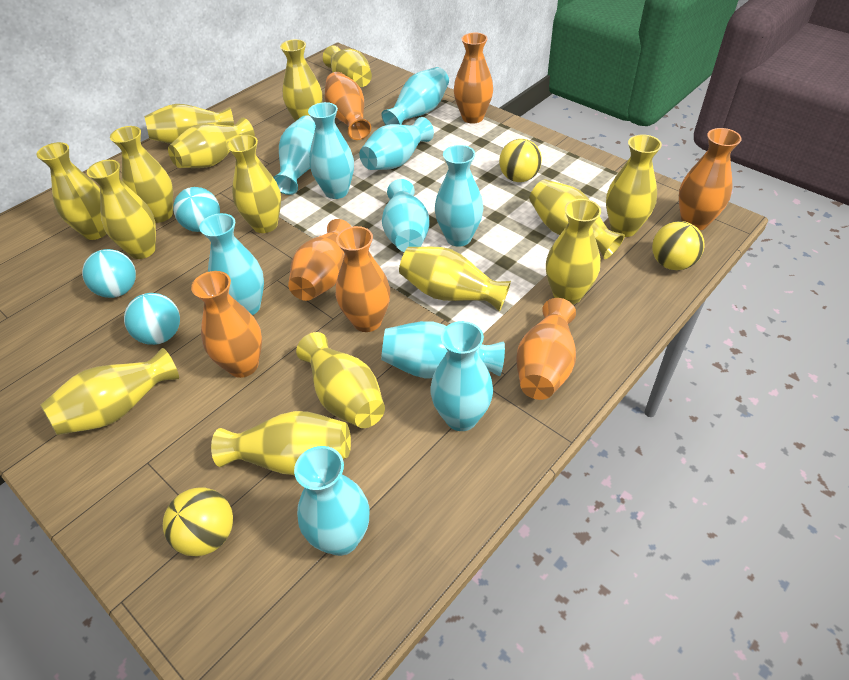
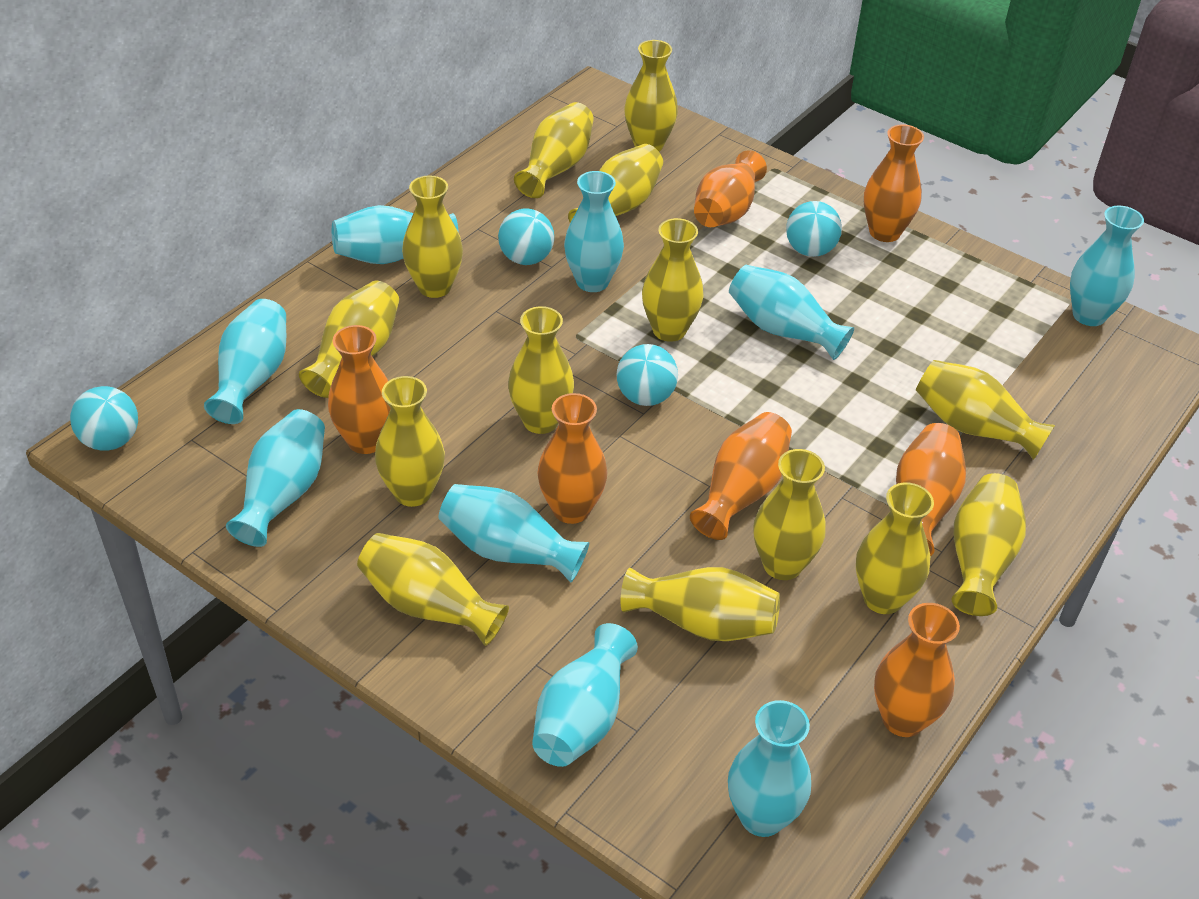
turquoise ball: 3 -> 4
turquoise vase: 10 -> 9
yellow ball: 3 -> 0
yellow vase: 15 -> 14

